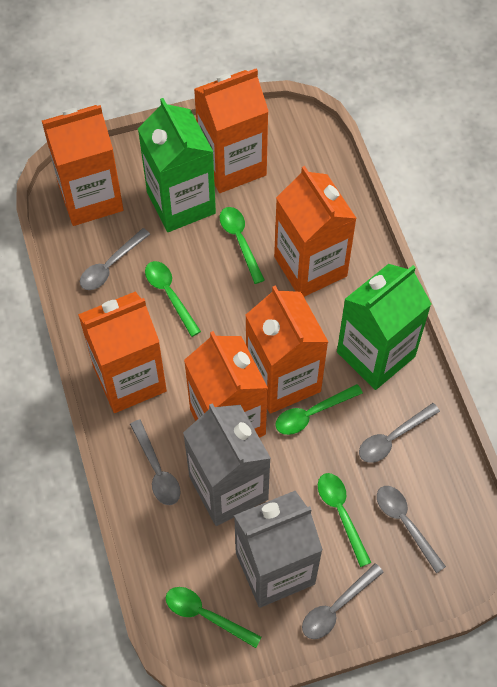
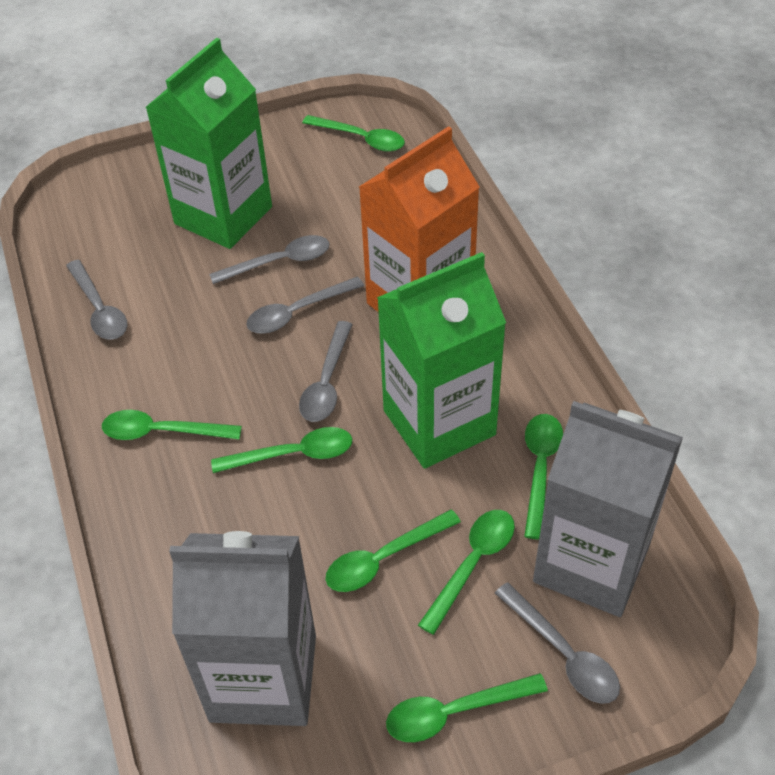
green spoon: 5 -> 7
orange carton: 6 -> 1

